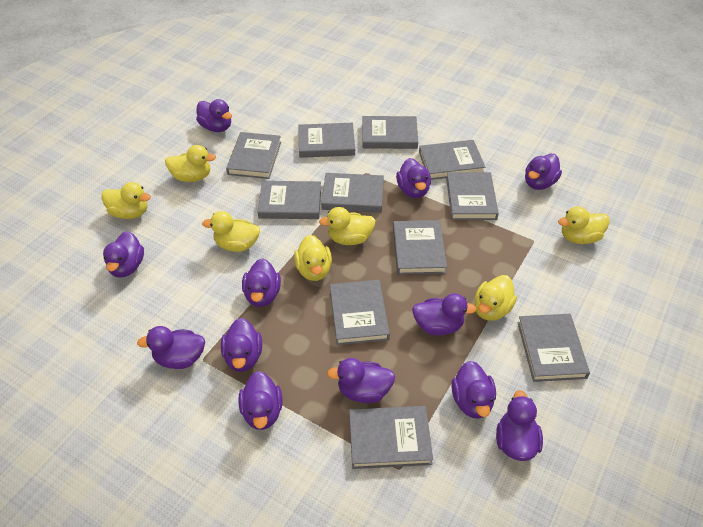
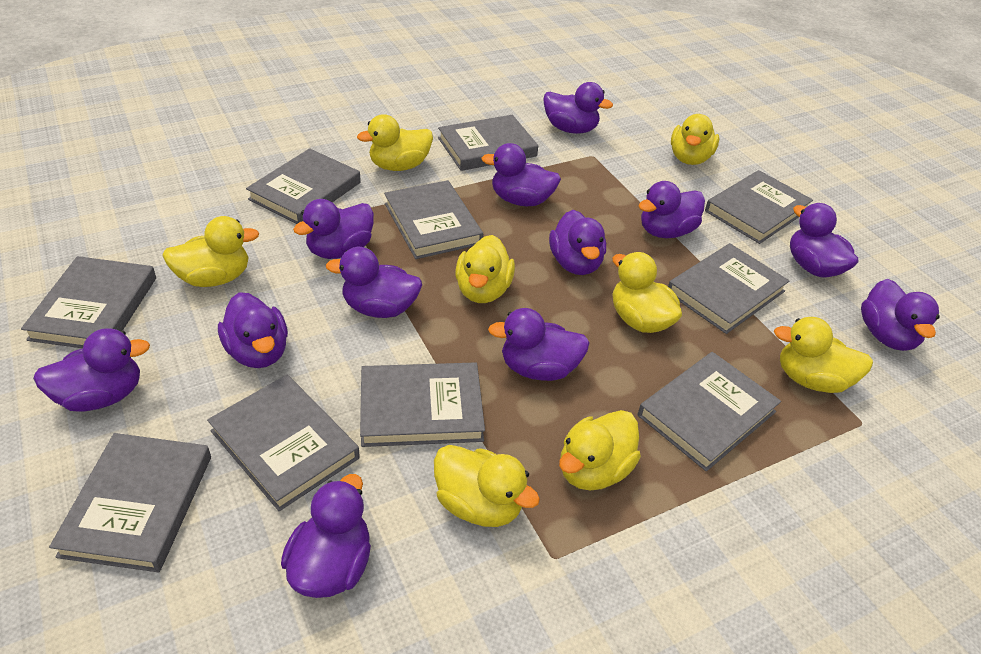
grey book: 11 -> 10
yellow duck: 7 -> 8

